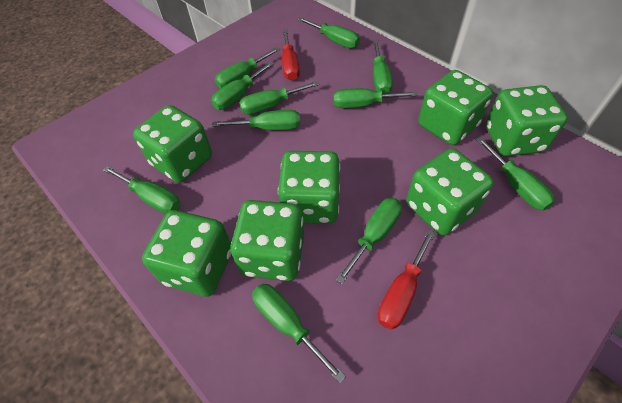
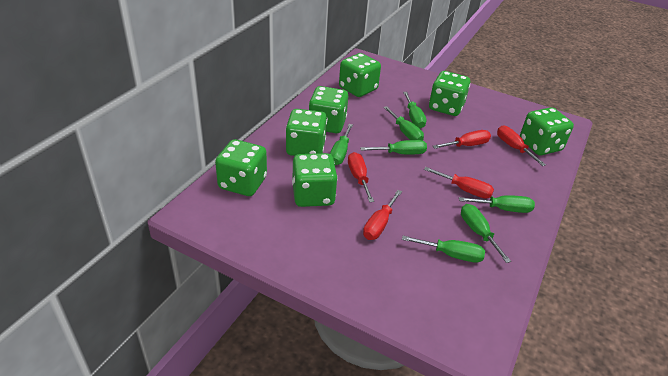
green screwdriver: 11 -> 7
red screwdriver: 2 -> 5

